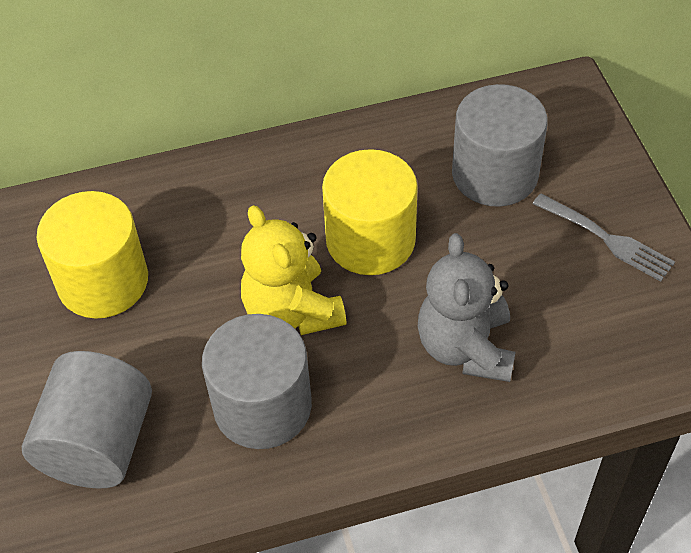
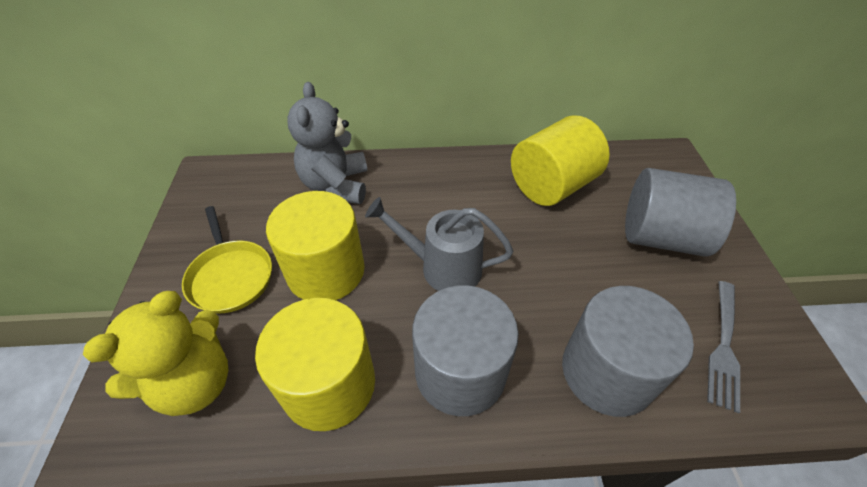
grey watering can: 0 -> 1
yellow cylinder: 2 -> 3
yellow pan: 0 -> 1

